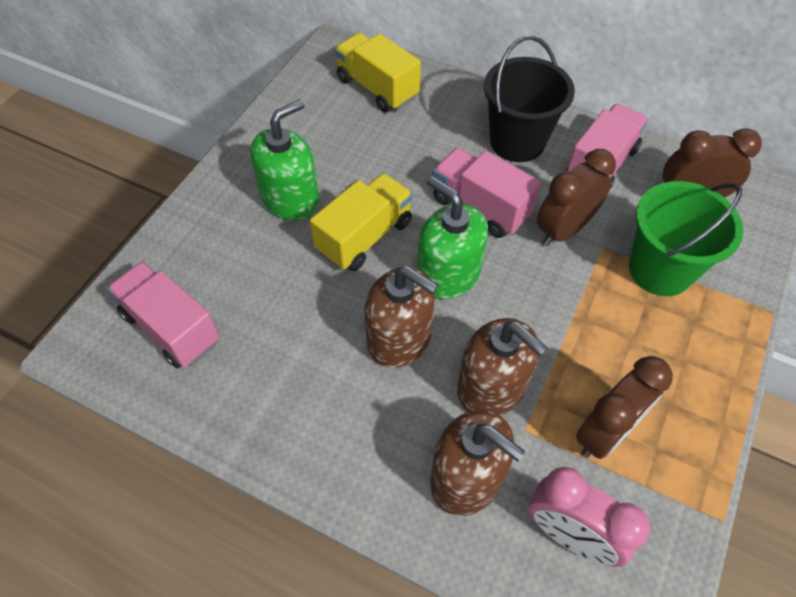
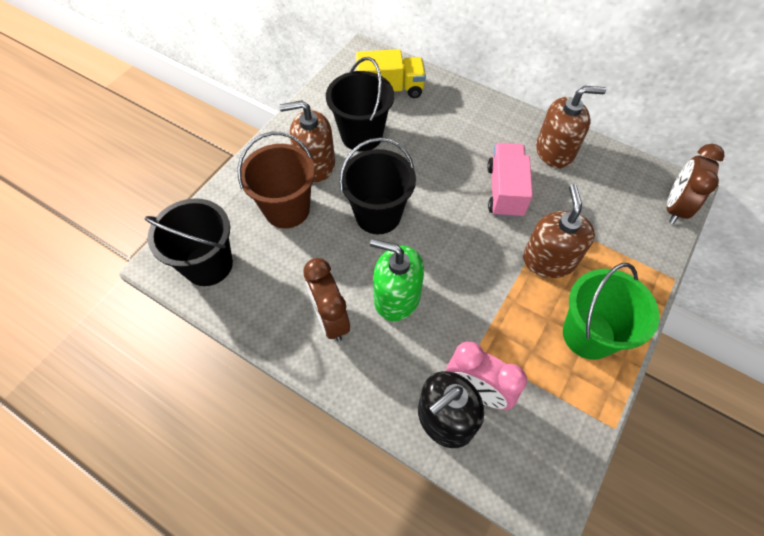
black bucket: 1 -> 3
black soap dispenser: 0 -> 1
brown bucket: 0 -> 1
brown clock: 3 -> 2
green soap dispenser: 2 -> 1
pink truck: 3 -> 1
yellow truck: 2 -> 1

